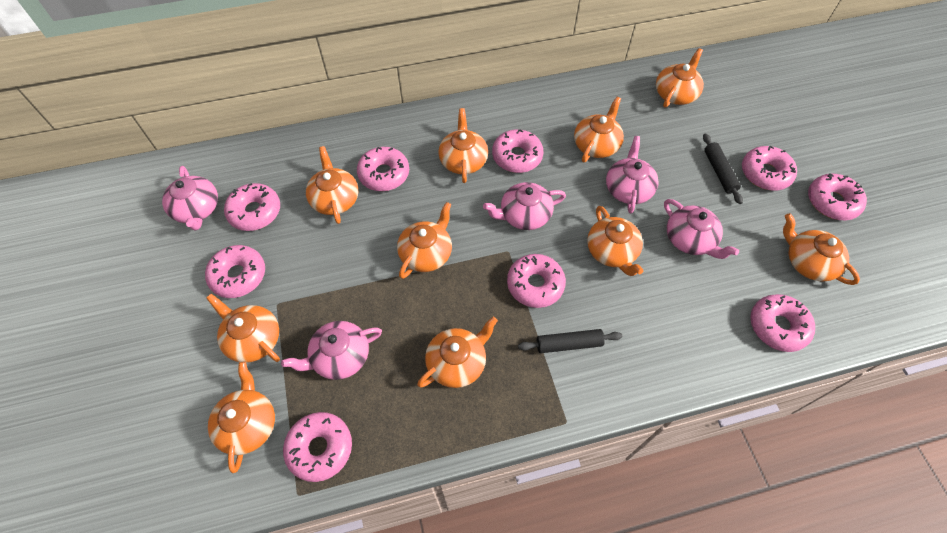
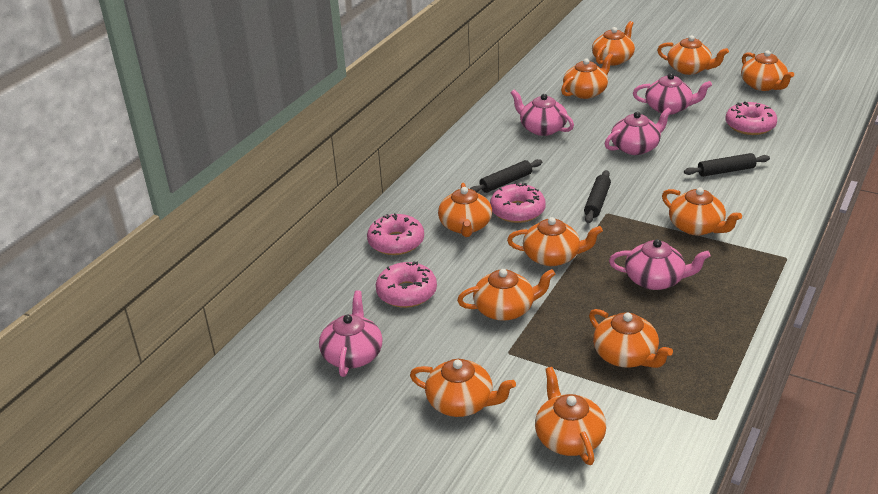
black rolling pin: 2 -> 3
orange teapot: 10 -> 11
pink donut: 9 -> 4

